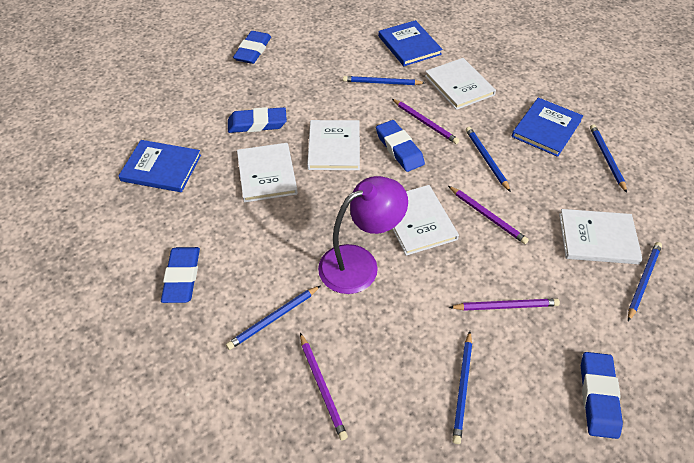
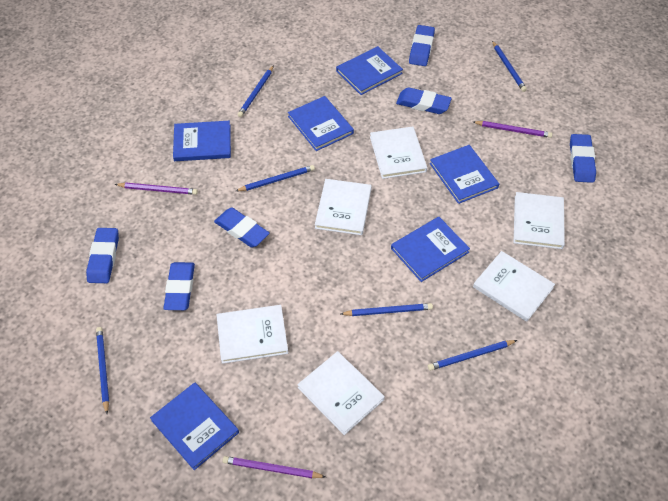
blue book: 3 -> 6
blue eraser: 5 -> 6
purple lamp: 1 -> 0
purple pencil: 4 -> 3
white book: 5 -> 6

